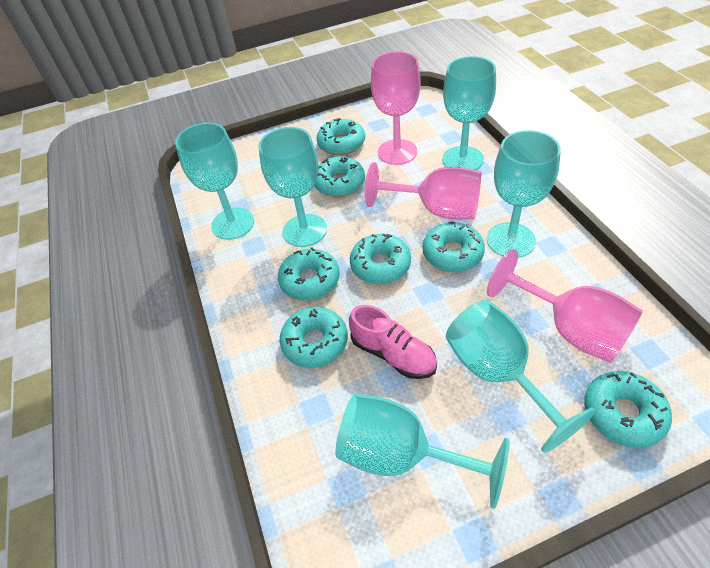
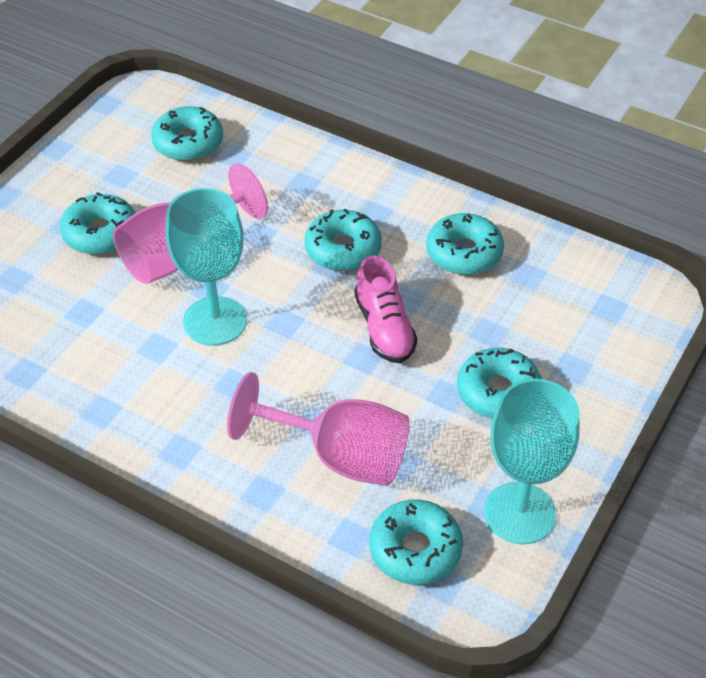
pink goblet: 3 -> 2
turquoise donut: 7 -> 6
turquoise goblet: 6 -> 2

